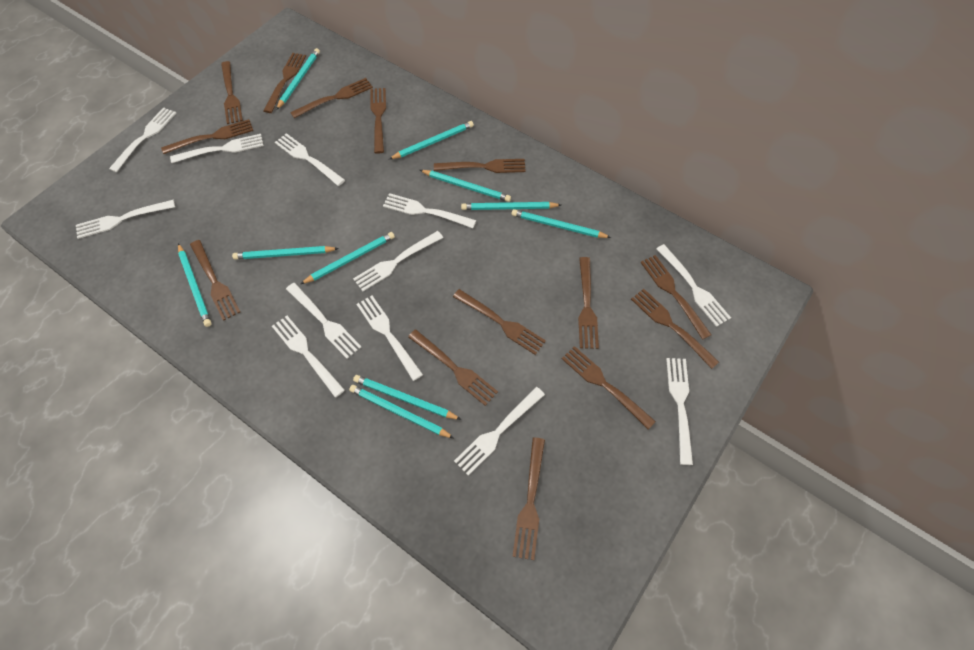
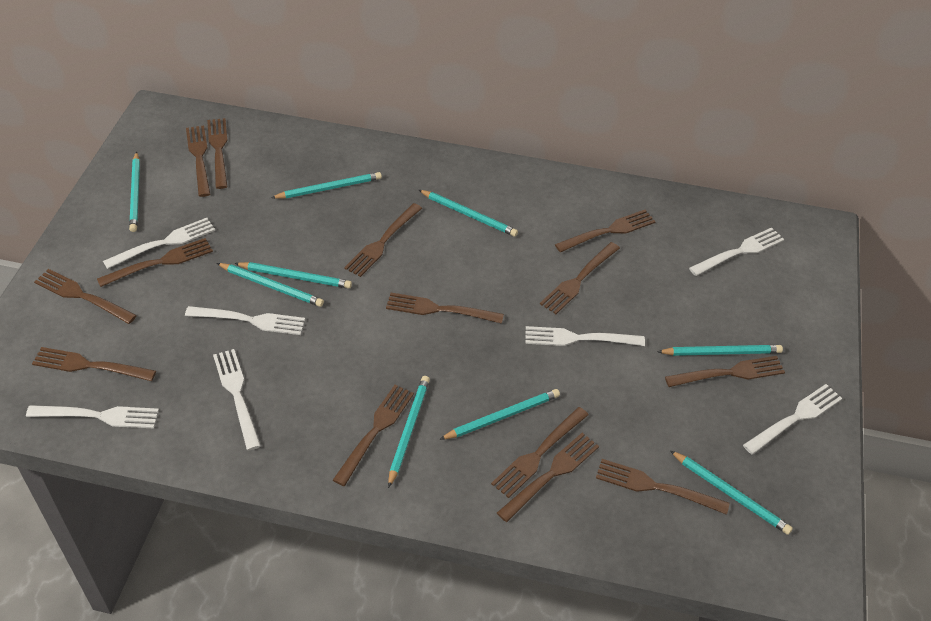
turquoise pencil: 10 -> 9
white fork: 12 -> 7

